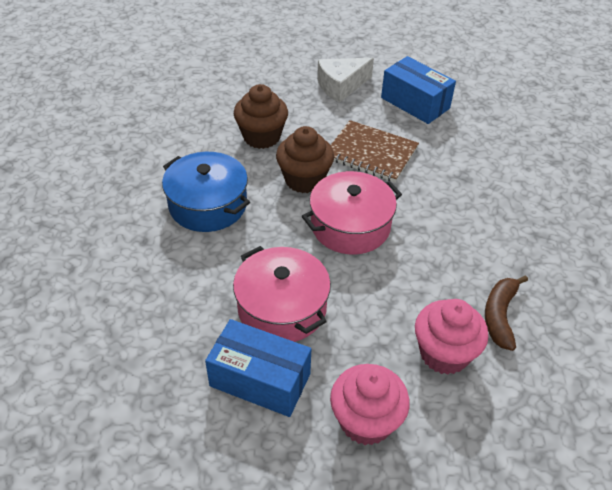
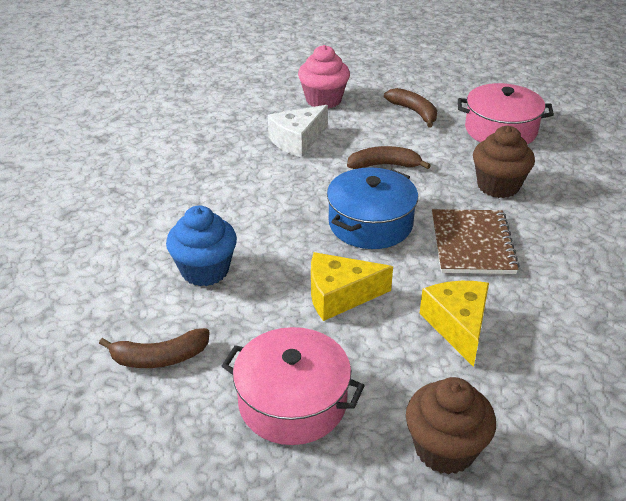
blue box: 2 -> 0
blue cupcake: 0 -> 1
brown banana: 1 -> 3
pink cupcake: 2 -> 1
yellow cheese: 0 -> 2

